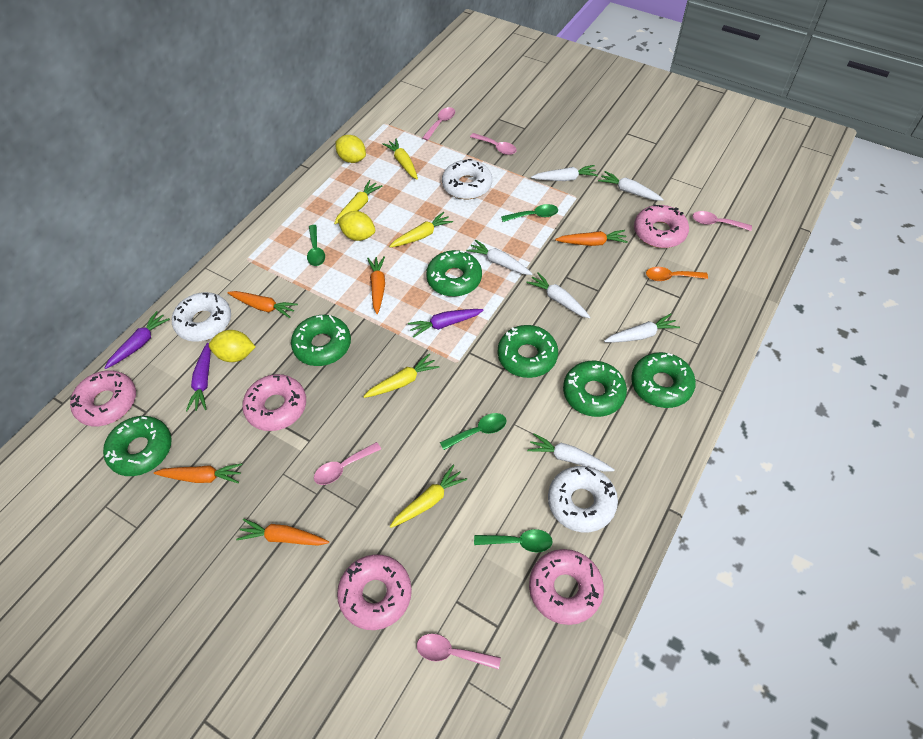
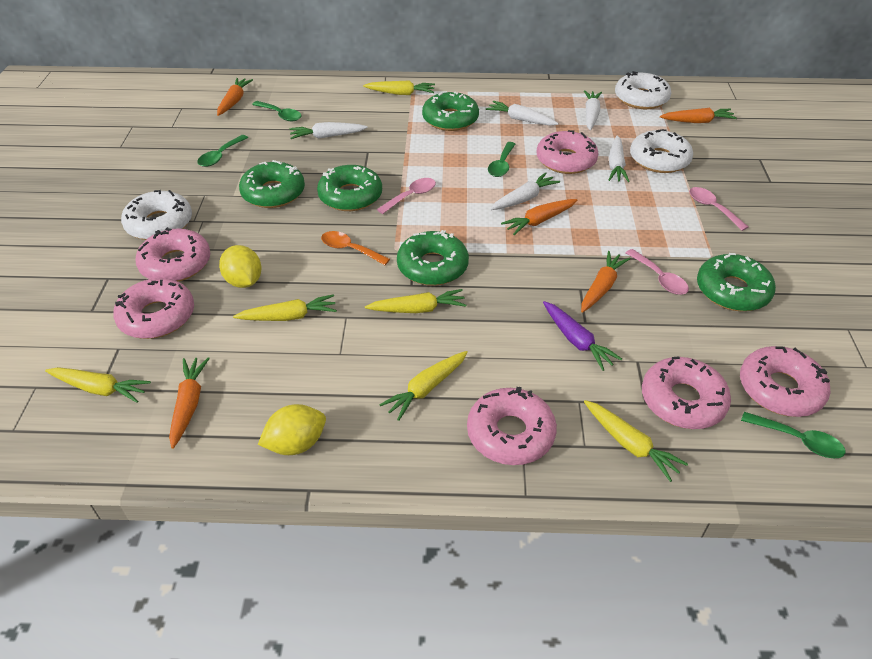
green donut: 6 -> 5
pink donut: 5 -> 6
pink spoon: 5 -> 3
purple carrot: 3 -> 1
white carrot: 6 -> 5
yellow carrot: 5 -> 6
yellow lemon: 3 -> 2

